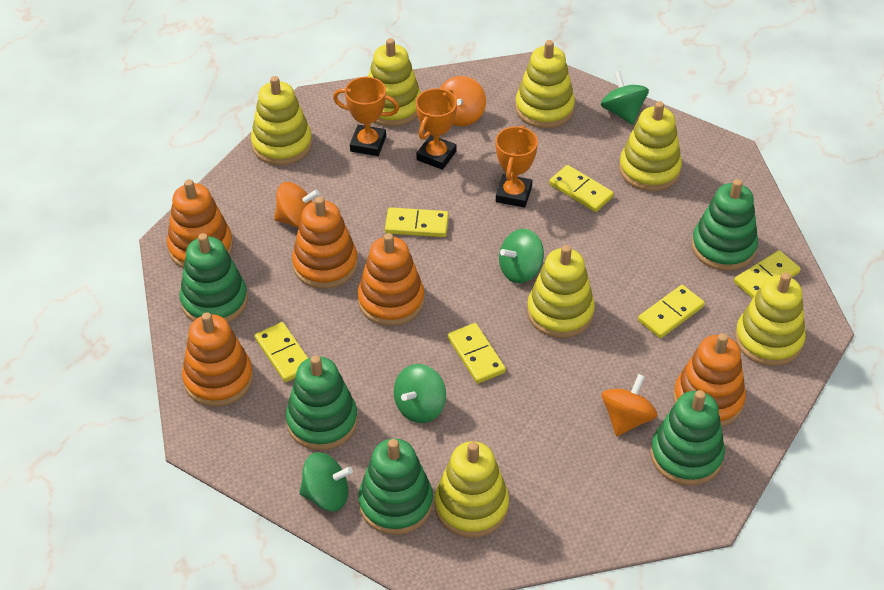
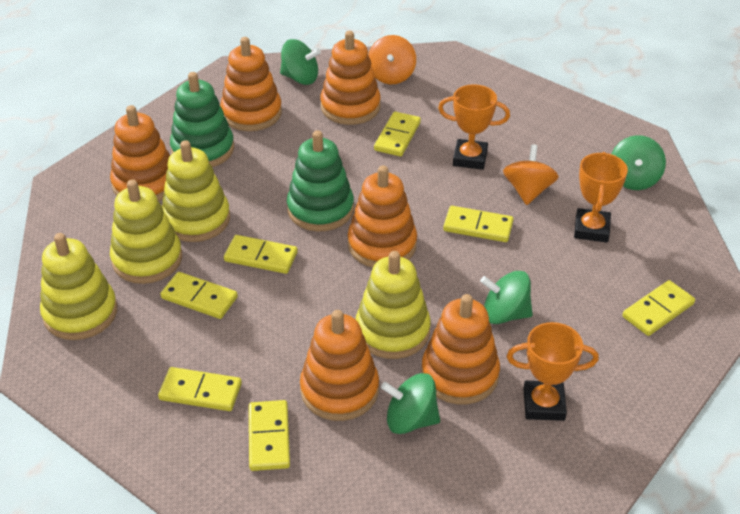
green stacking toy: 5 -> 2
orange spinning top: 3 -> 2
orange stacking toy: 5 -> 6
yellow domino: 6 -> 7
yellow stacking toy: 7 -> 4

